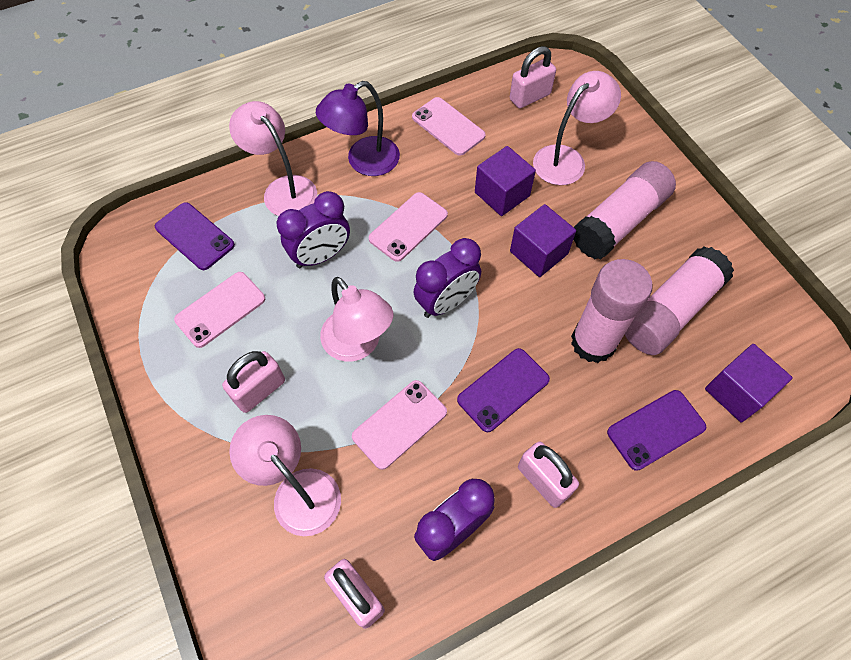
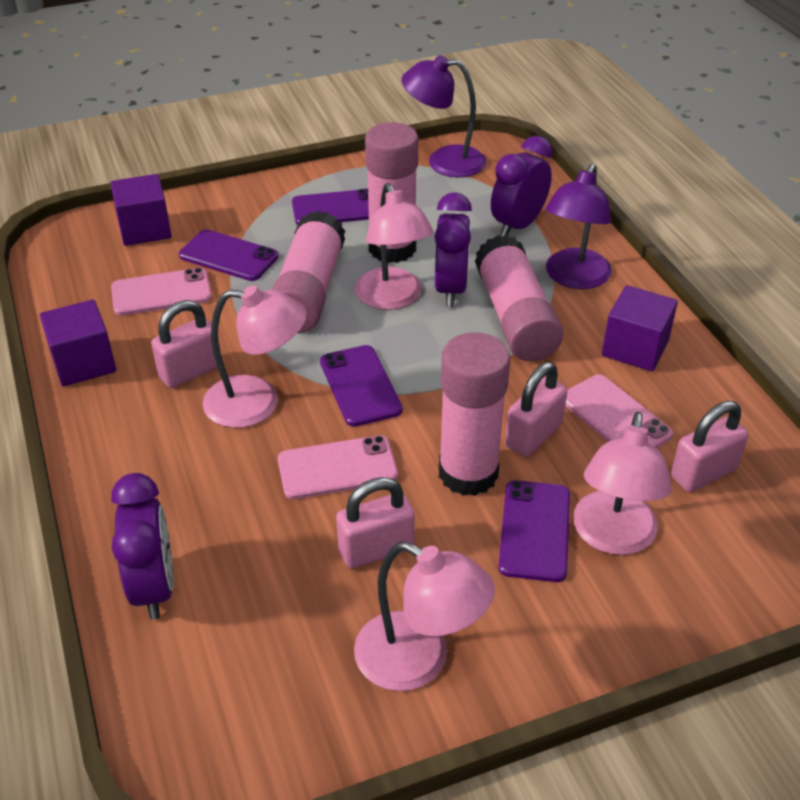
pink glue stick: 3 -> 4
pink phone: 4 -> 3
purple lamp: 1 -> 2
purple phone: 3 -> 4

